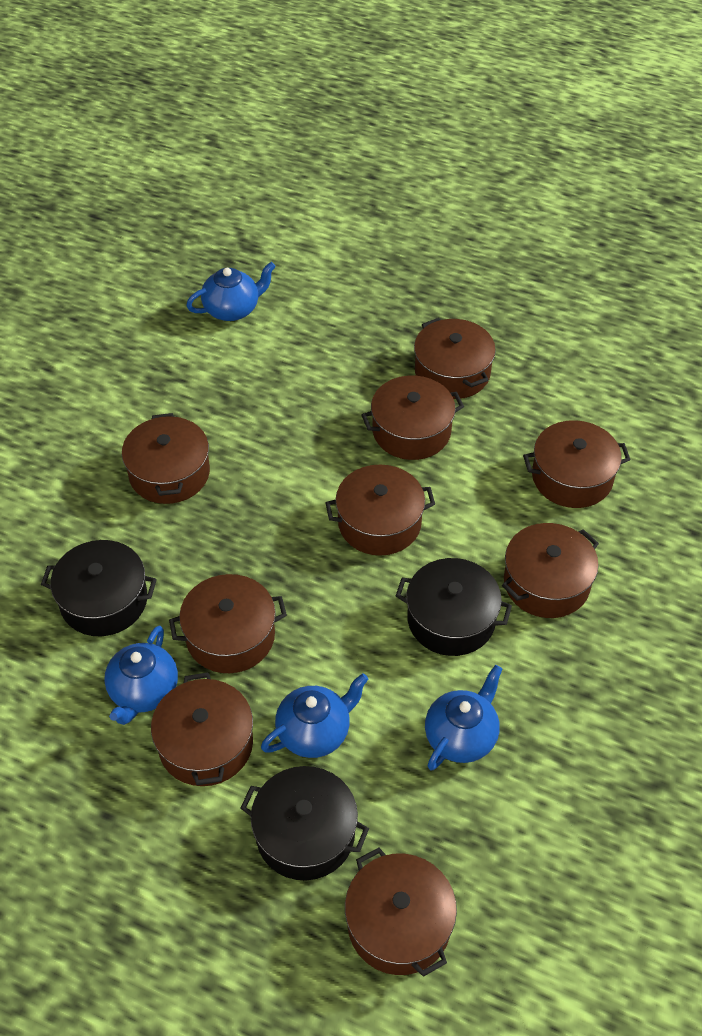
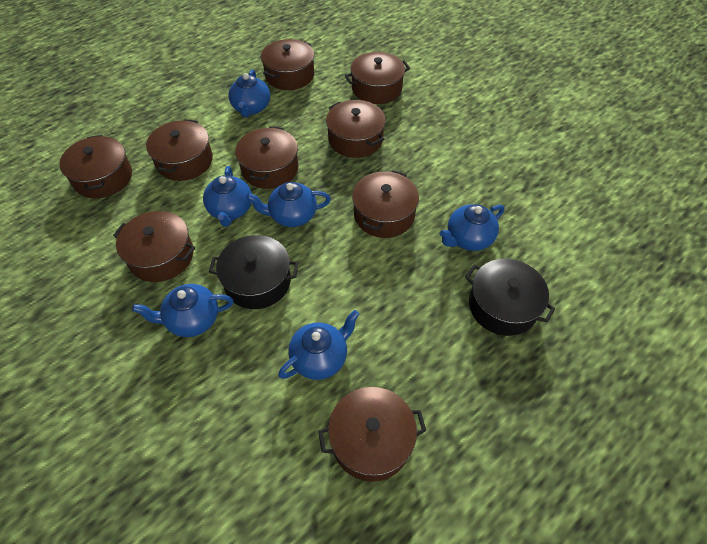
black pot: 3 -> 2
blue teapot: 4 -> 6

